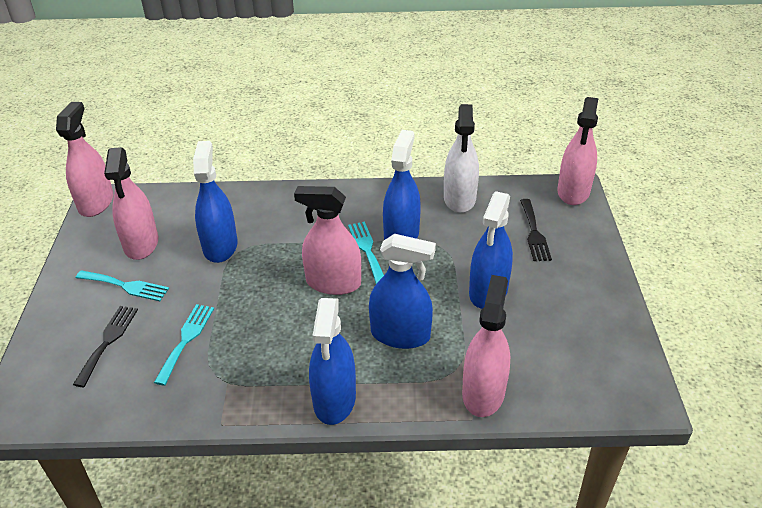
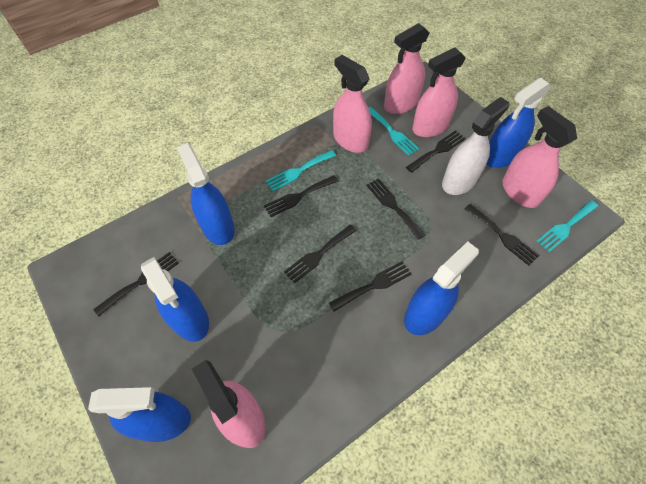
black fork: 2 -> 7

